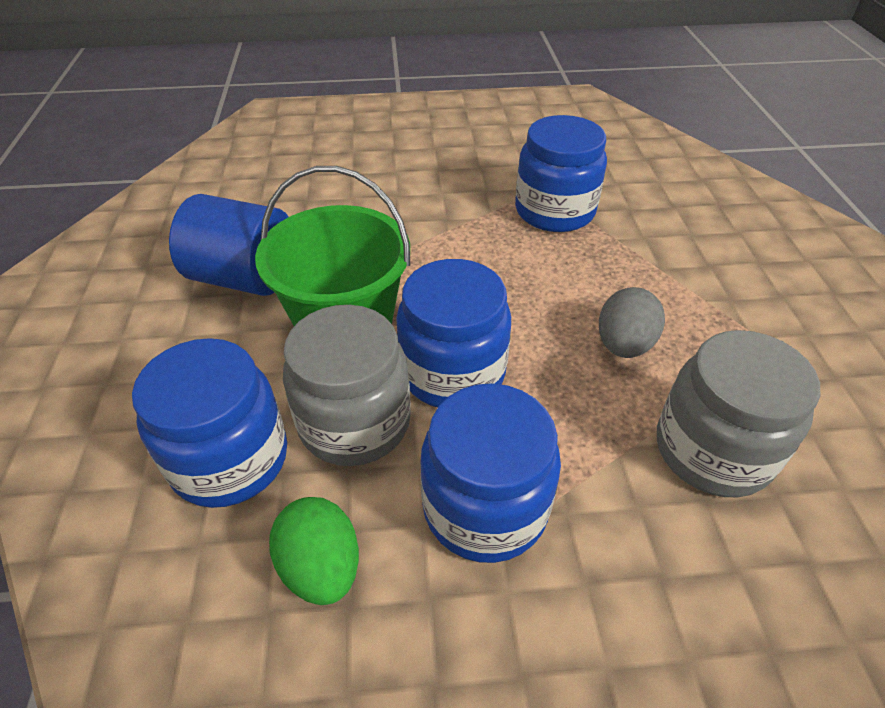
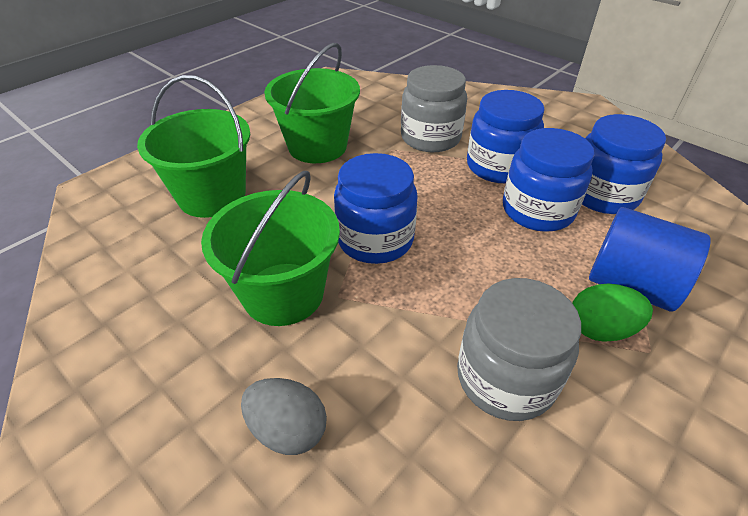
green bucket: 1 -> 3

